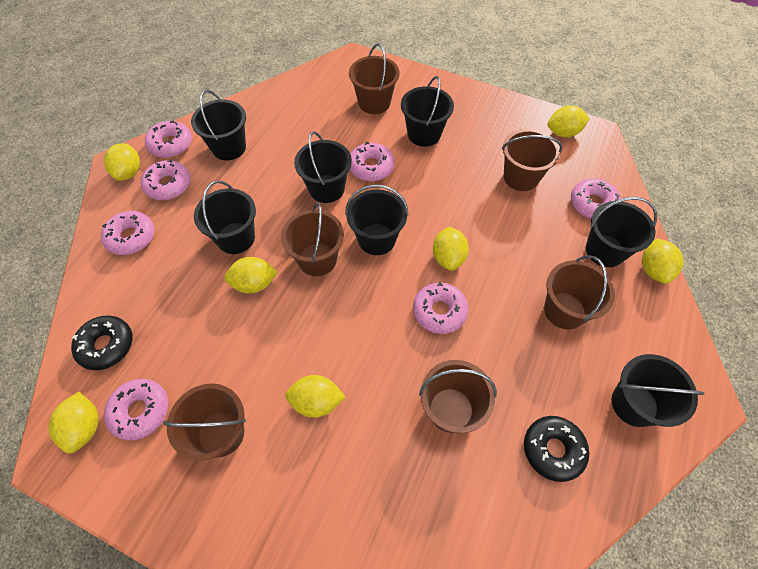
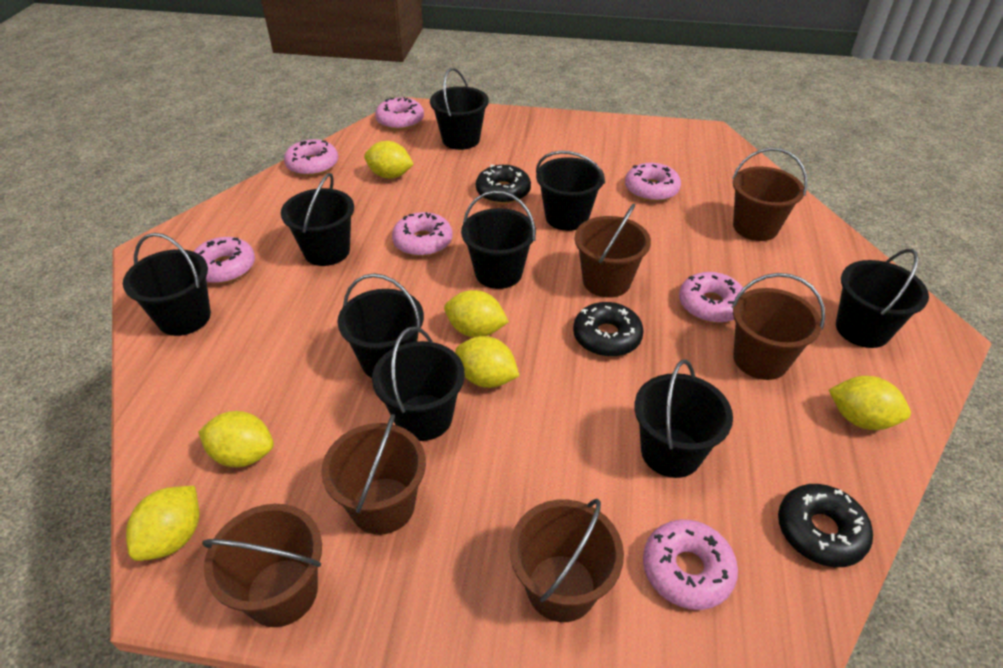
black bucket: 7 -> 9
black donut: 2 -> 3
yellow lemon: 7 -> 6

